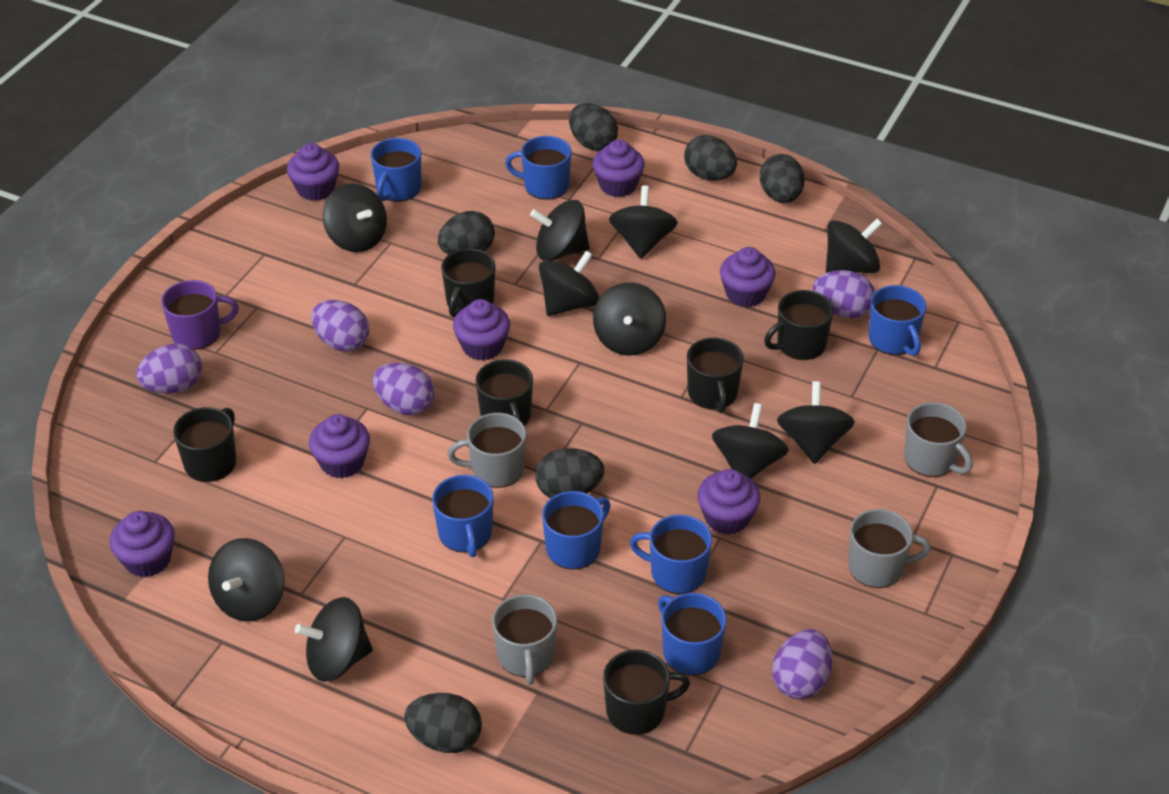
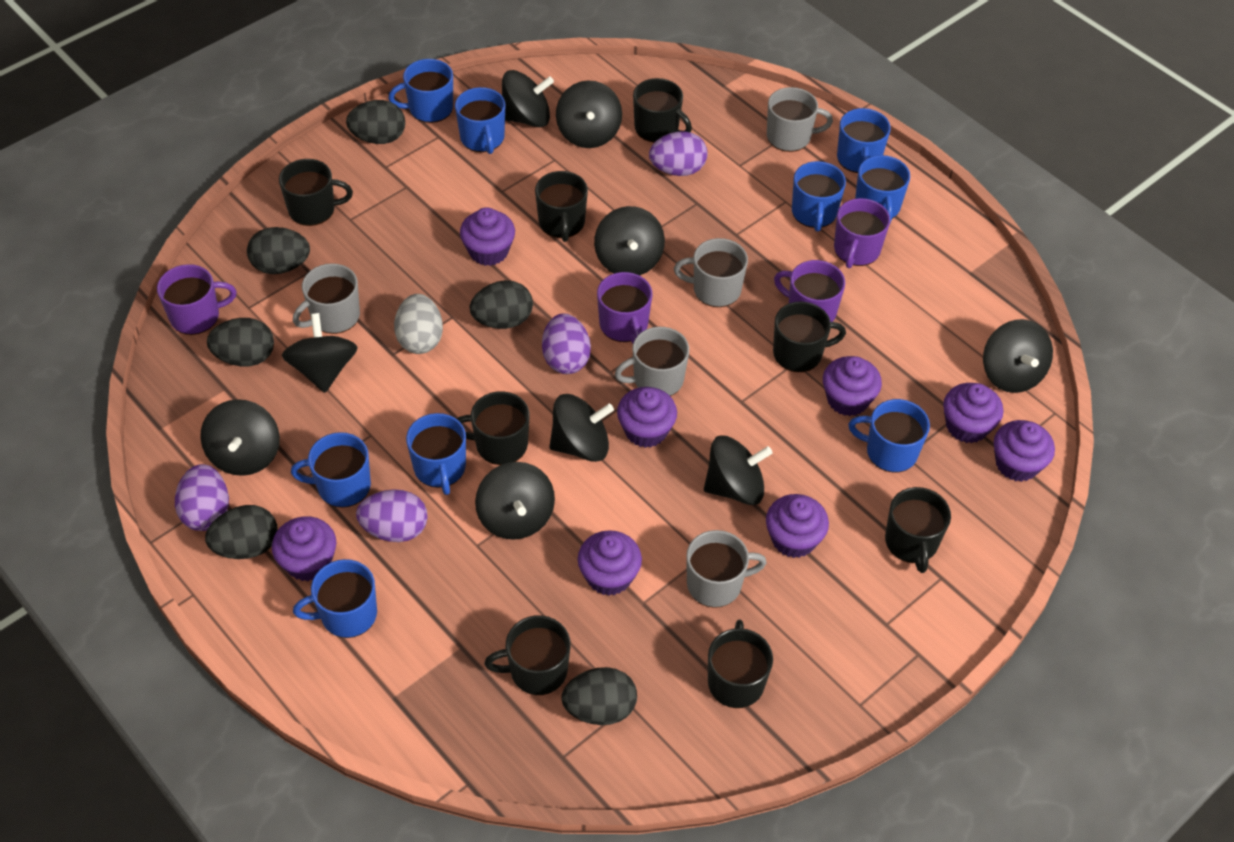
black mug: 6 -> 8
black spinning top: 10 -> 9
blue mug: 7 -> 9
grey egg: 0 -> 1
grey mug: 4 -> 5
purple cupcake: 7 -> 8
purple egg: 5 -> 4
purple mug: 1 -> 4

